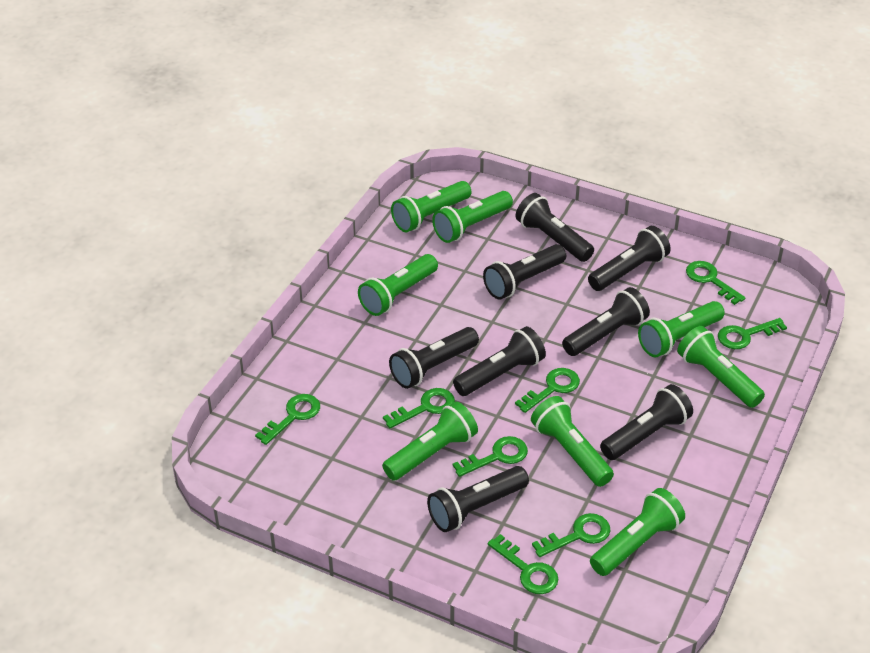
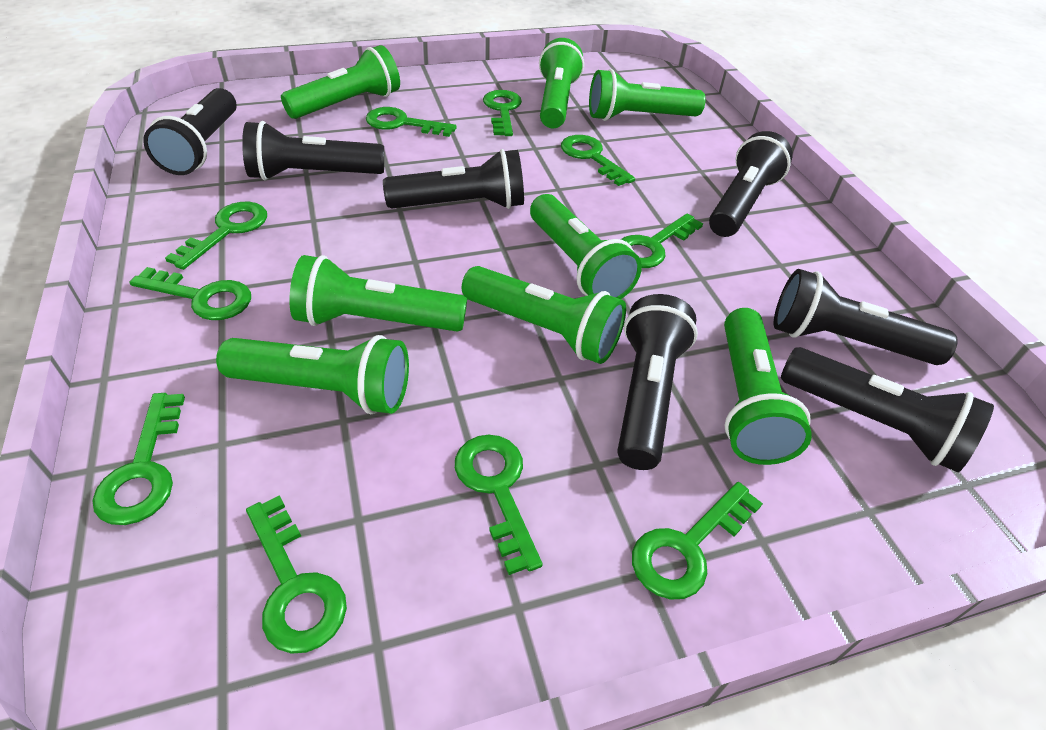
black flashlight: 8 -> 7
green key: 8 -> 10

